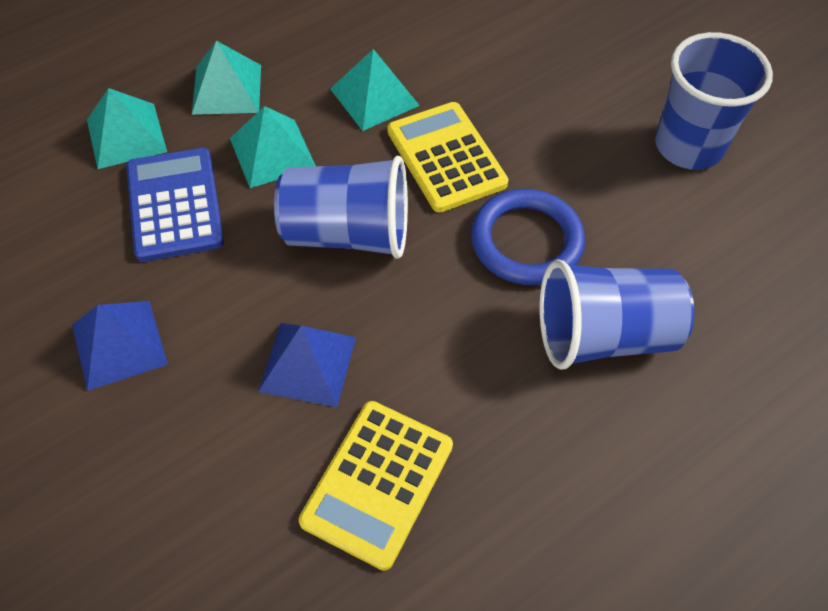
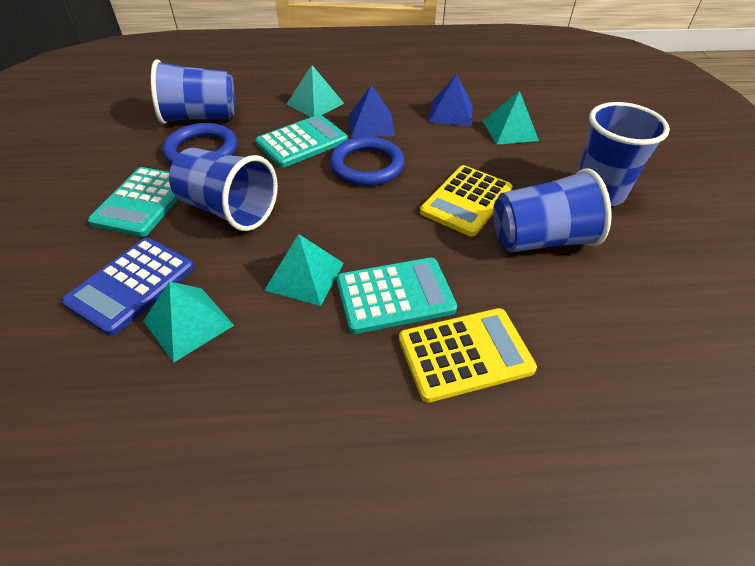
blue cup: 3 -> 4
blue ring: 1 -> 2
turquoise calculator: 0 -> 3

